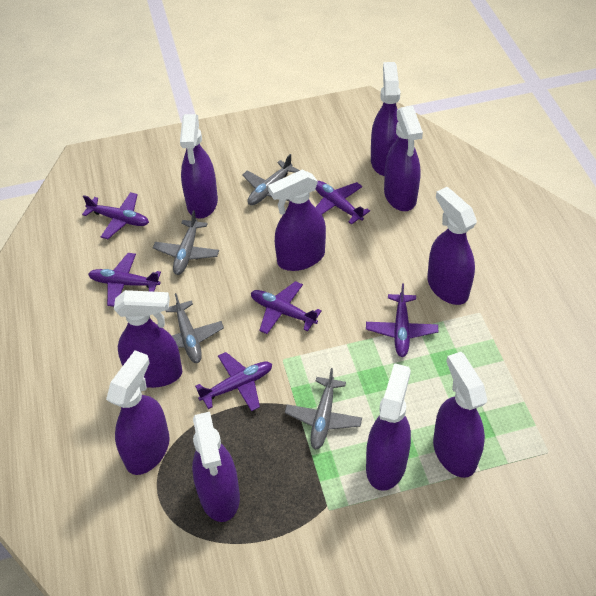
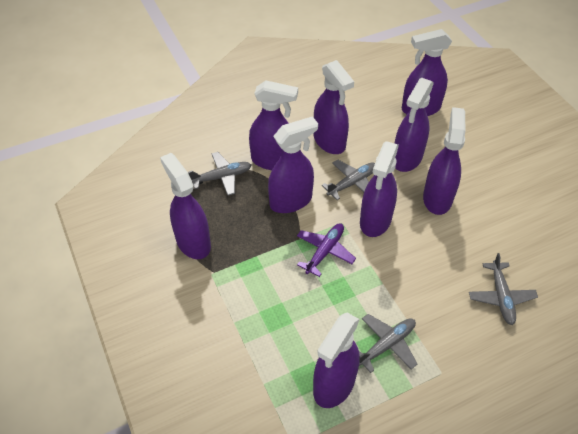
purple plane: 6 -> 1
purple spray bottle: 10 -> 9

